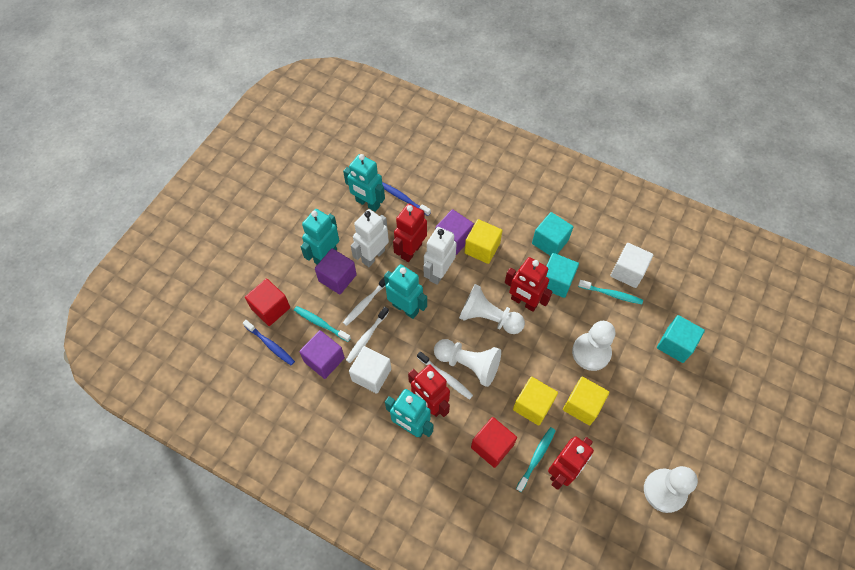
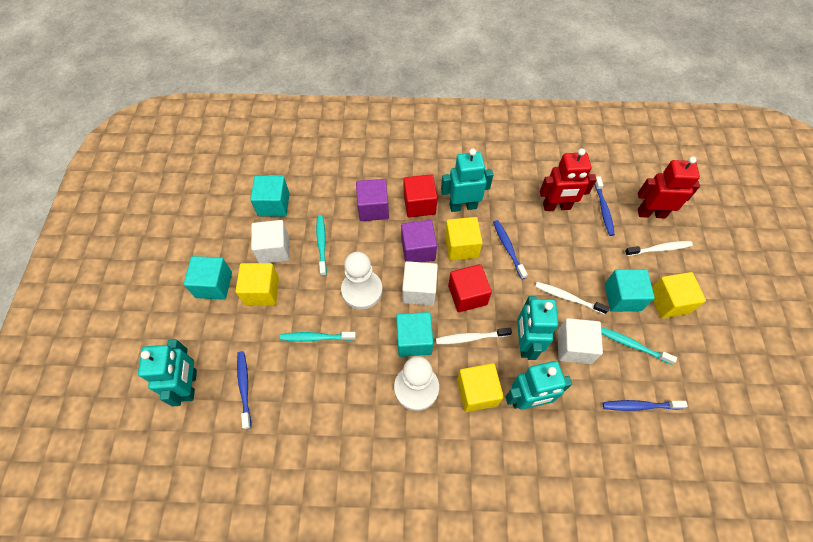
blue toothbrush: 2 -> 4
purple cube: 3 -> 2
red robot: 4 -> 2
turquoise cube: 3 -> 4
white cube: 2 -> 3
white pawn: 4 -> 2
white robot: 2 -> 0
yellow cube: 3 -> 4

